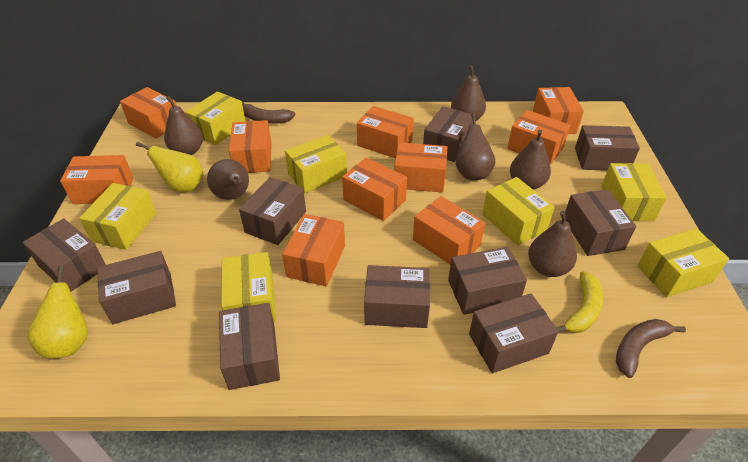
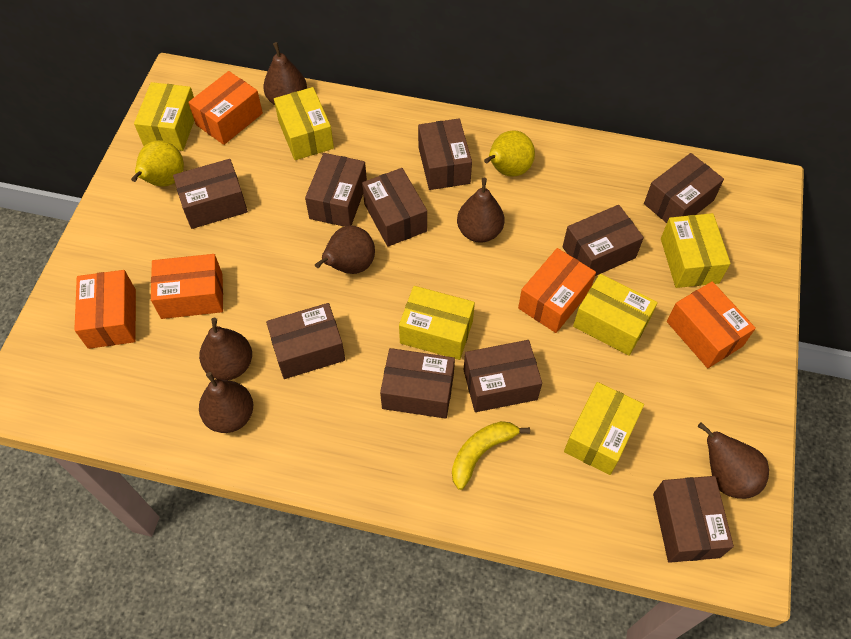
brown banana: 2 -> 0
orange box: 10 -> 5
yellow box: 7 -> 6

